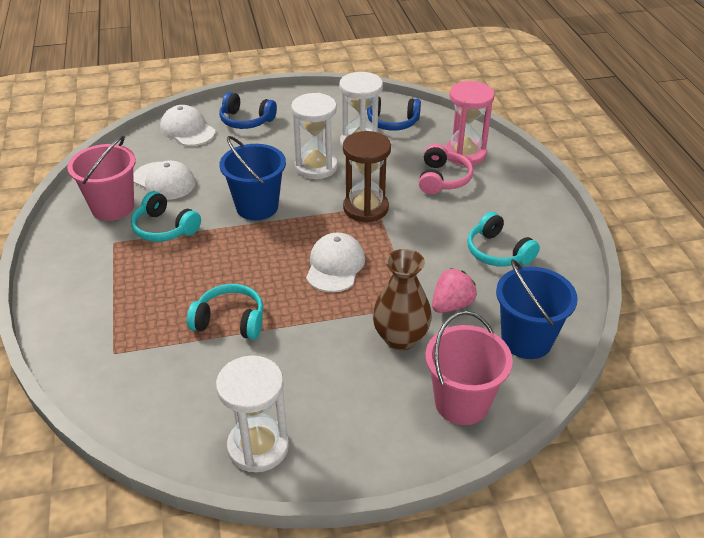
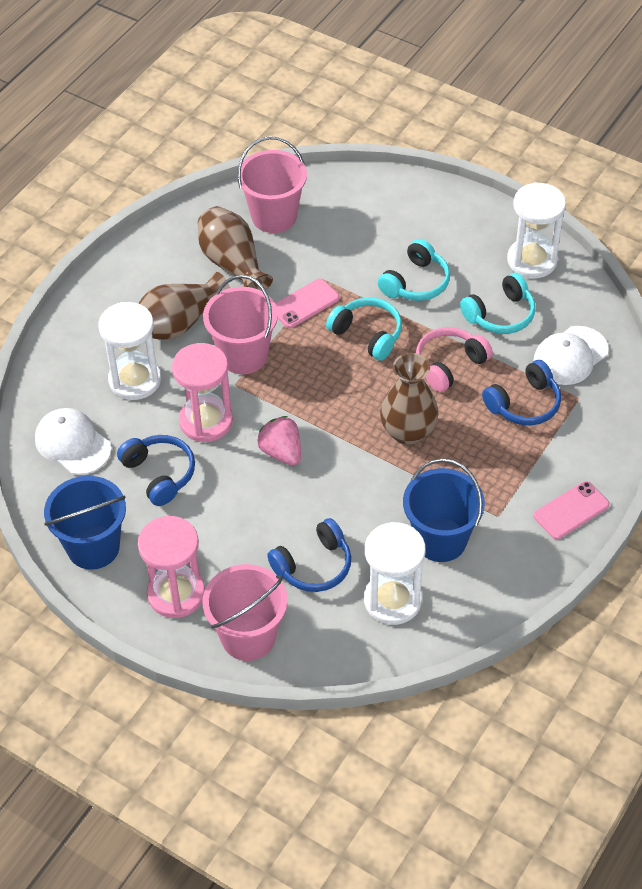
blue headphones: 2 -> 3
brown hourglass: 1 -> 0
brown vase: 1 -> 3
pink bucket: 2 -> 3
pink hourglass: 1 -> 2
pink phone: 0 -> 2
white cap: 3 -> 2

